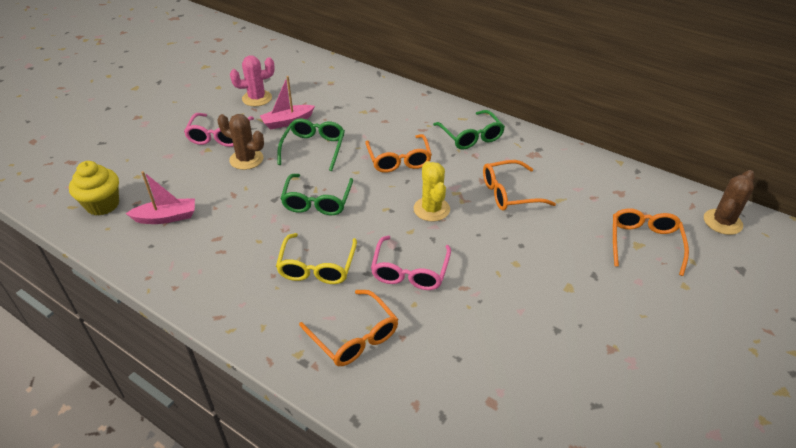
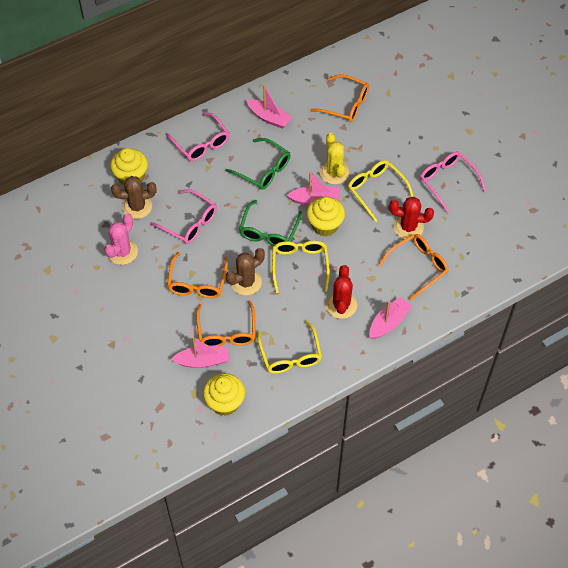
green glasses: 3 -> 2
pink boat: 2 -> 4
pink glasses: 2 -> 3
red cactus: 0 -> 2
yellow cupcake: 1 -> 3
yellow glasses: 1 -> 3

